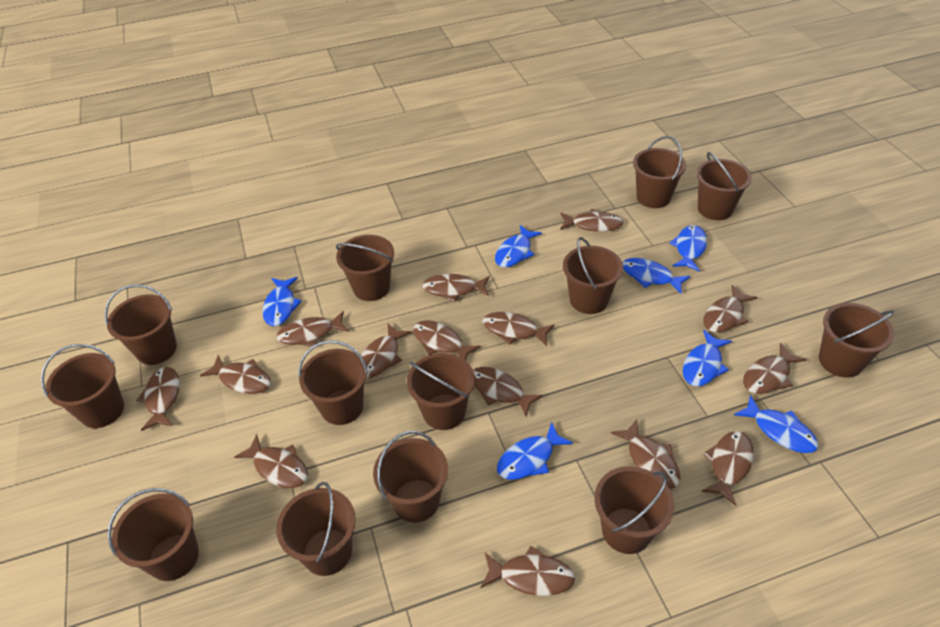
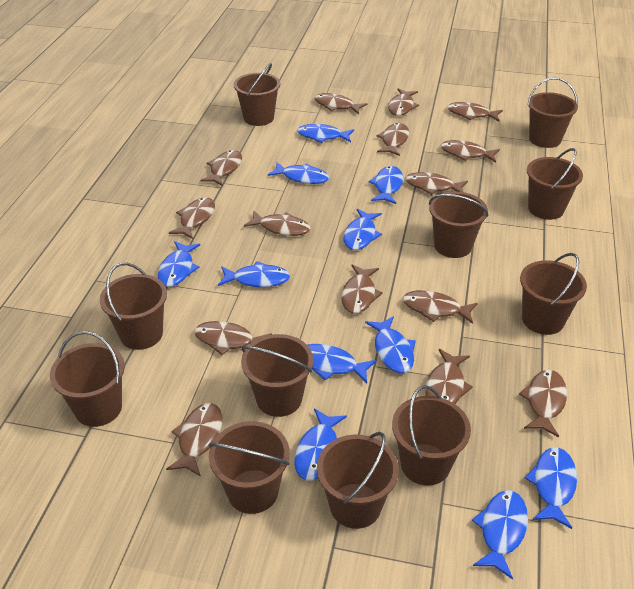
blue fish: 7 -> 11
brown bucket: 13 -> 11

